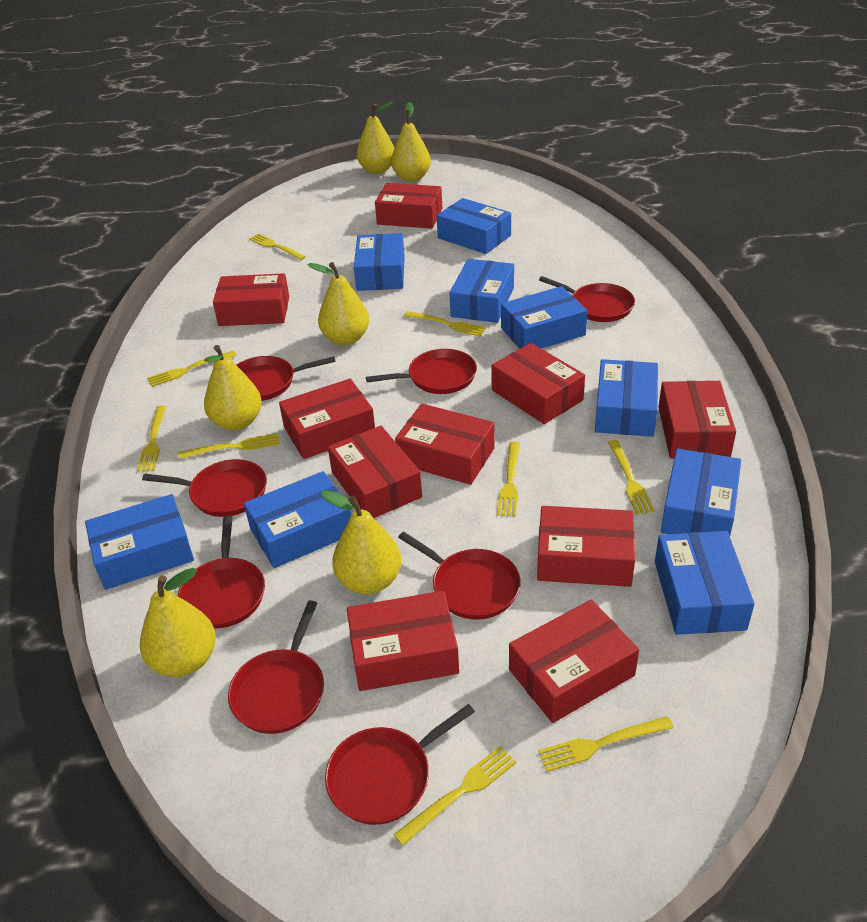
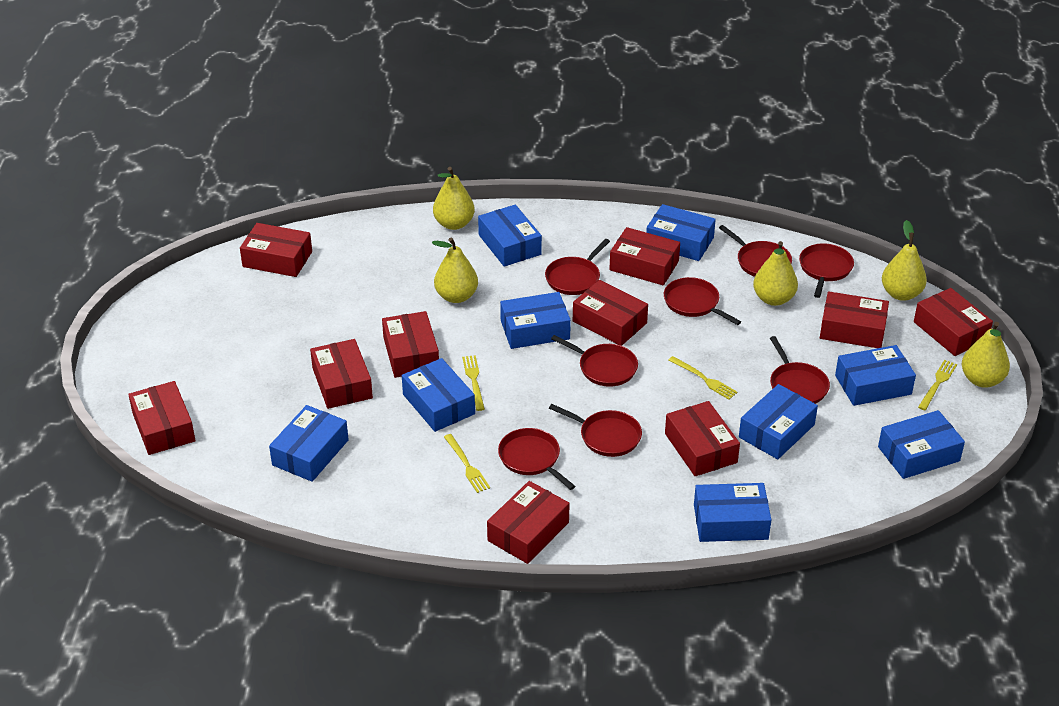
yellow fork: 9 -> 4
yellow pear: 6 -> 5

